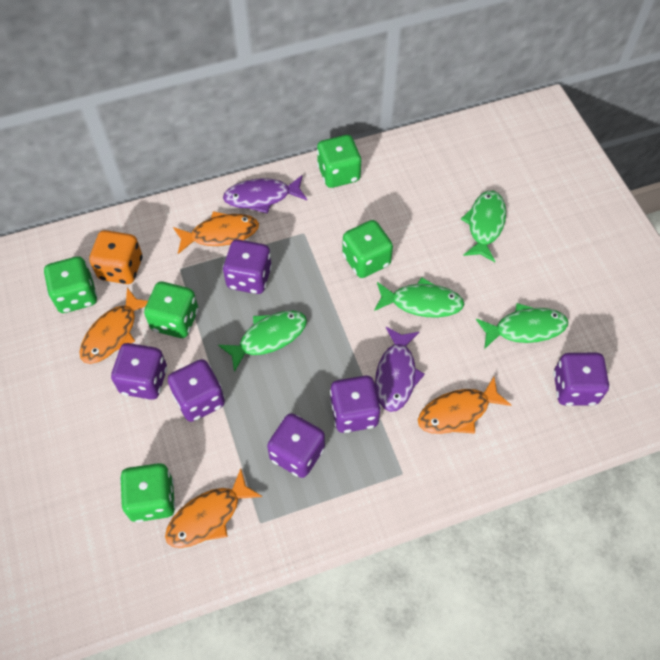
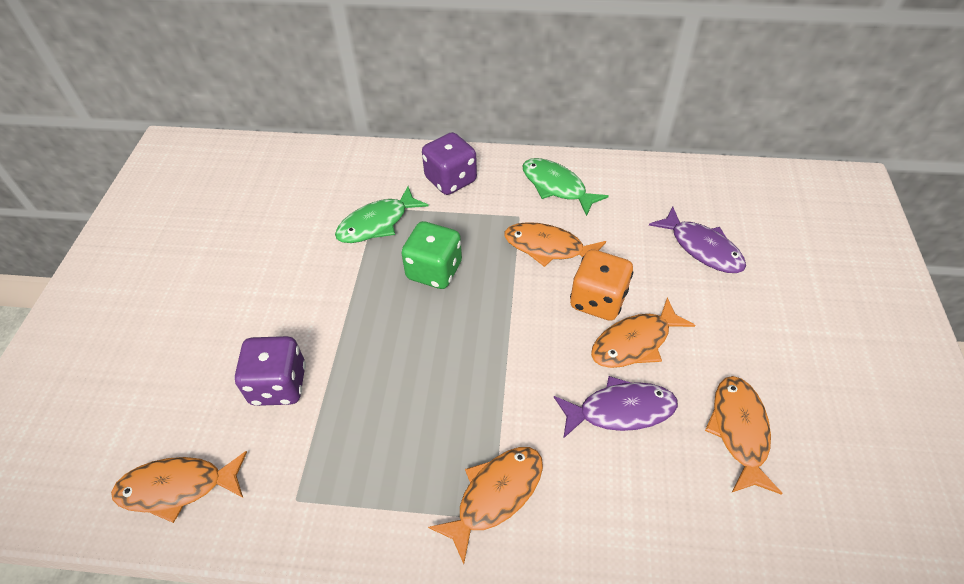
green dice: 5 -> 1
green fish: 4 -> 2
orange fish: 4 -> 5
purple dice: 6 -> 2

